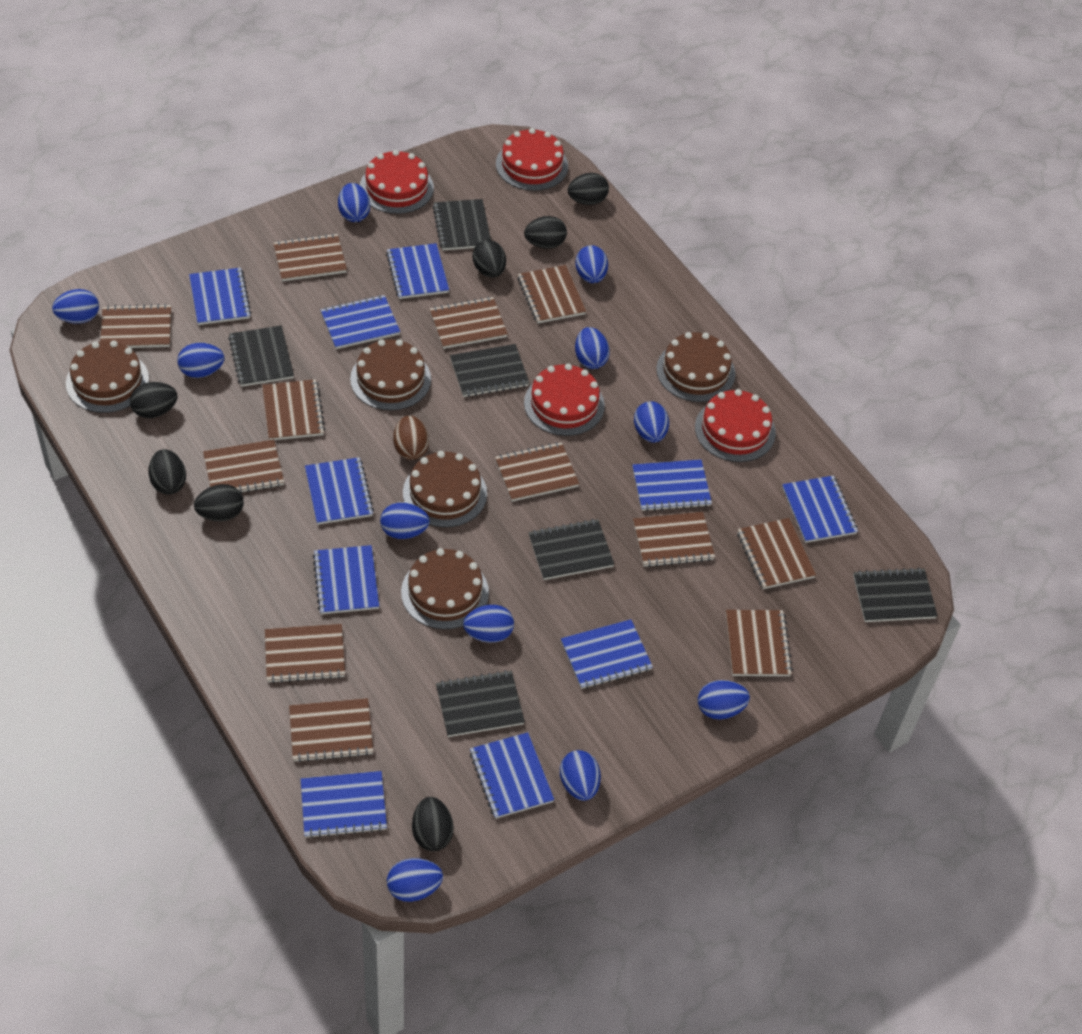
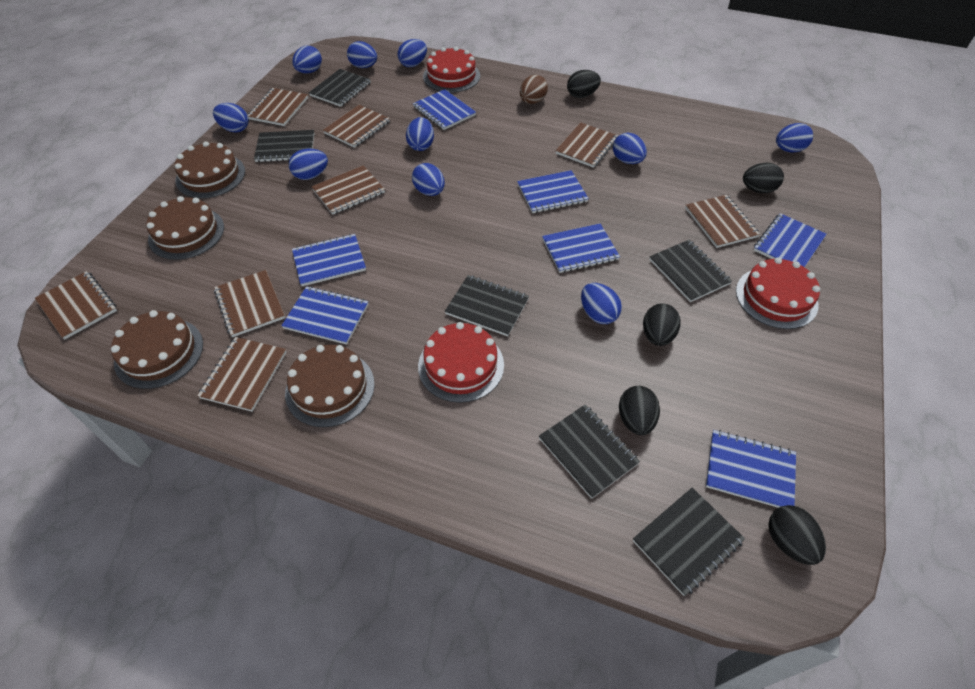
black egg: 7 -> 5
blue egg: 11 -> 10
blue notebook: 10 -> 7
brown cake: 5 -> 4
brown notebook: 12 -> 8
red cake: 4 -> 3

